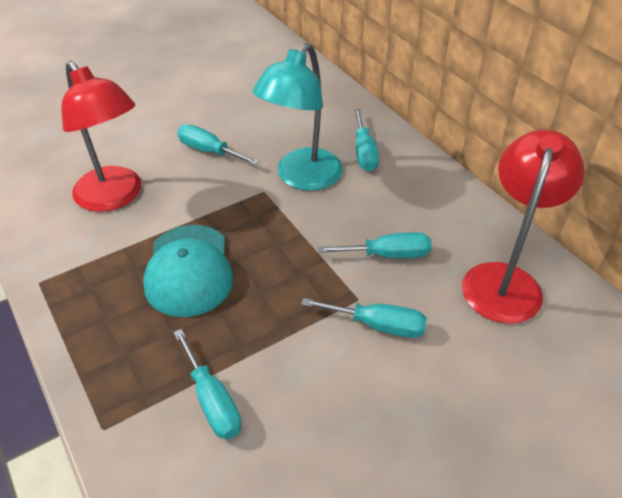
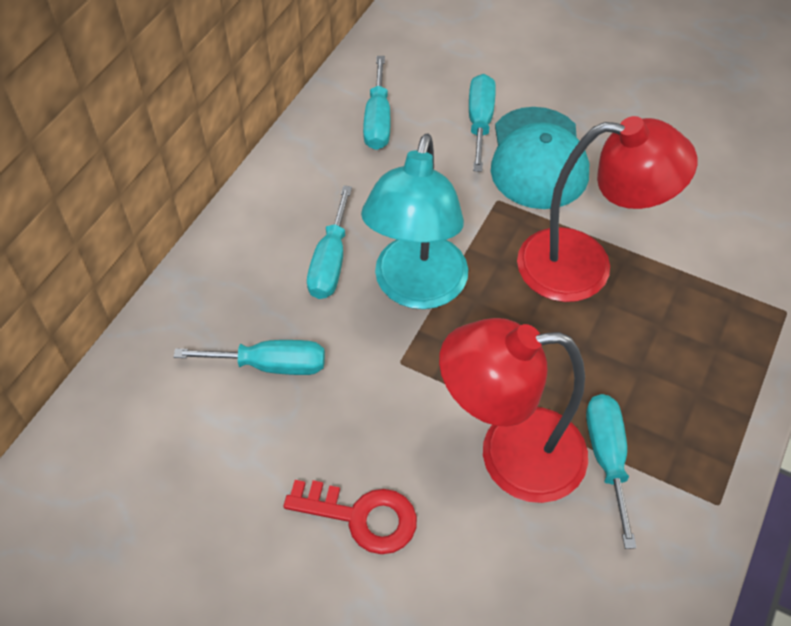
red key: 0 -> 1

